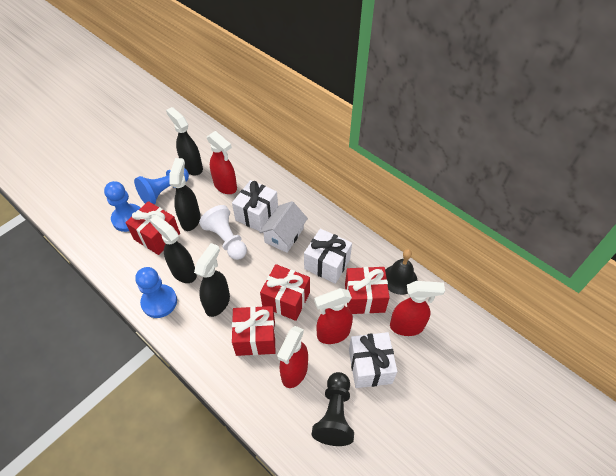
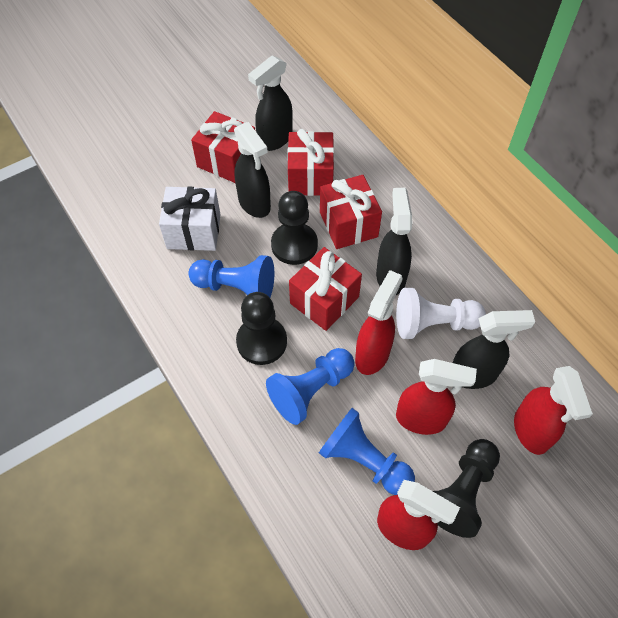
black bell: 1 -> 0
black pawn: 1 -> 3
white gift: 3 -> 1
white house: 1 -> 0

